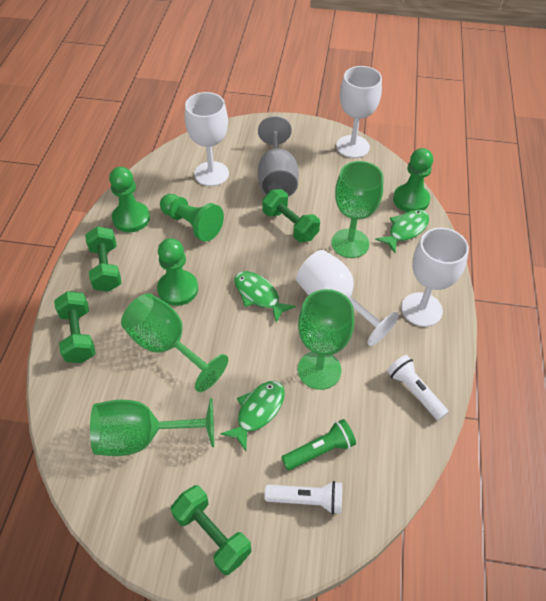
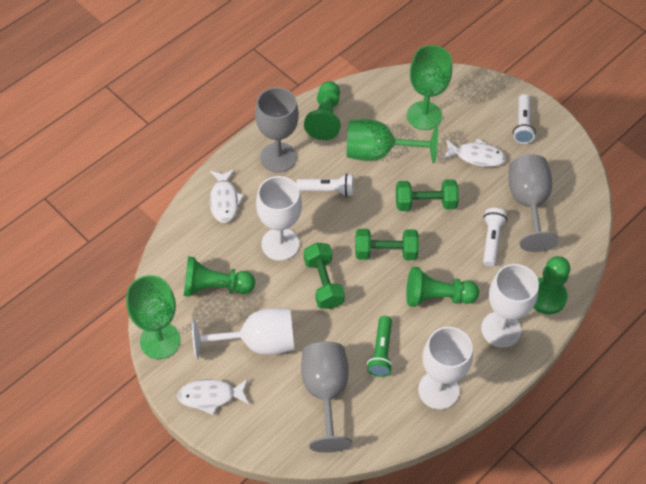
green dumbbell: 4 -> 3
green fish: 3 -> 0
green goblet: 4 -> 3
grey goblet: 1 -> 3
white fish: 0 -> 3
white flashlight: 2 -> 3

